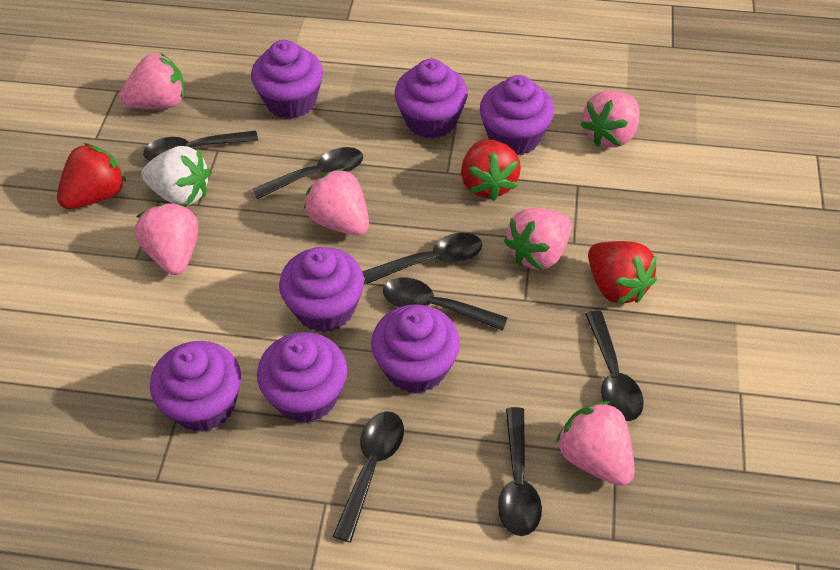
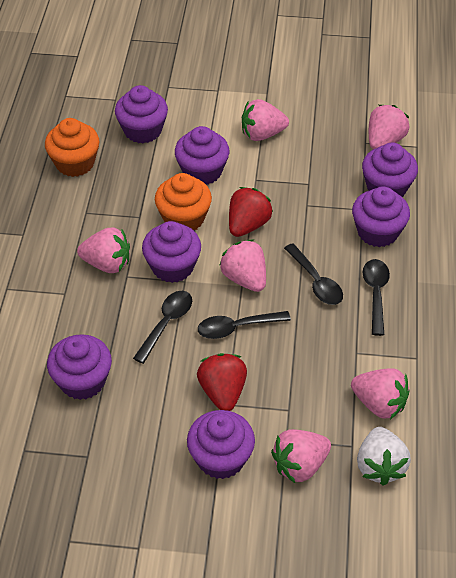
black spoon: 7 -> 4
orange cupcake: 0 -> 2
red strawberry: 3 -> 2

